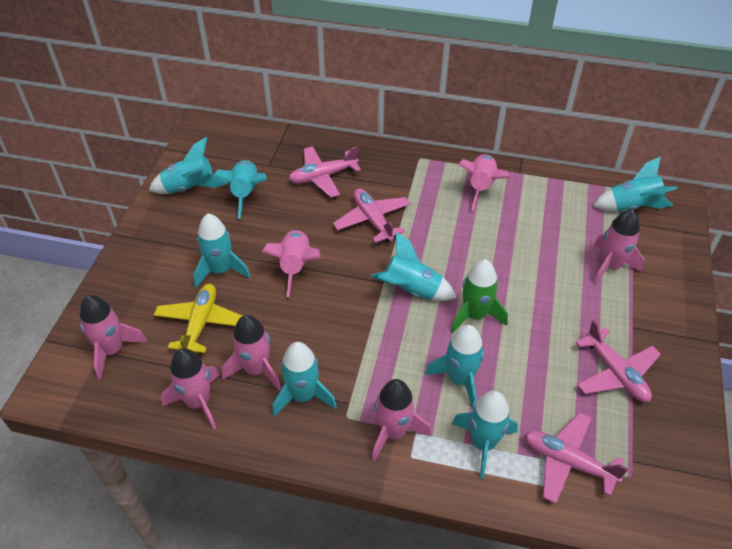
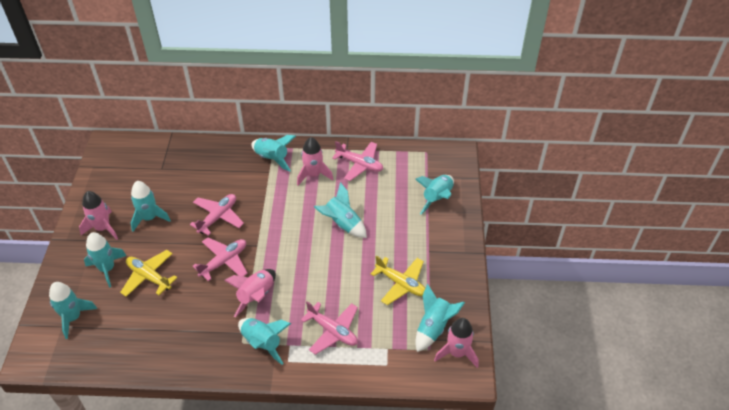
green rocket: 1 -> 0
pink rocket: 7 -> 4
yellow plane: 1 -> 2

